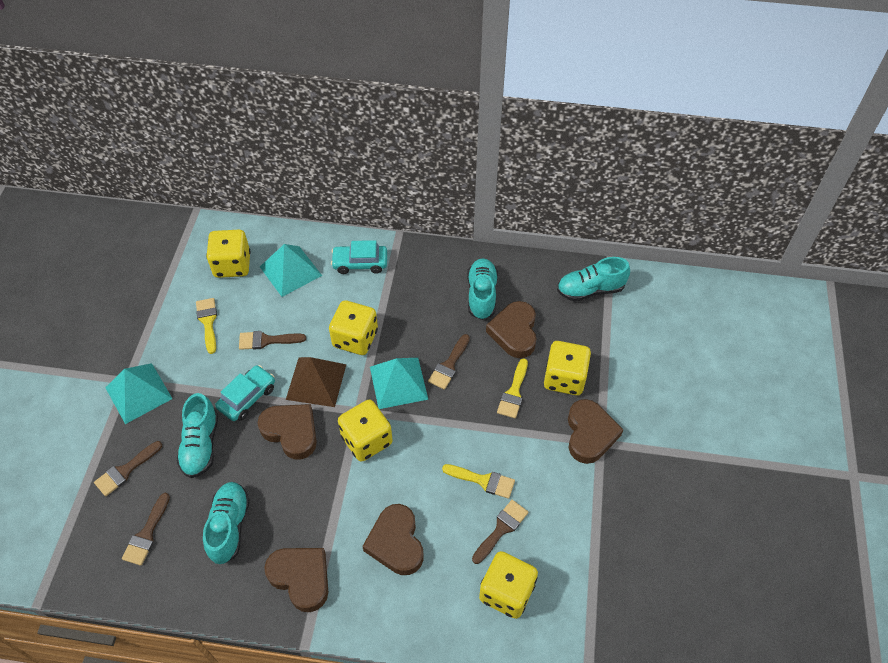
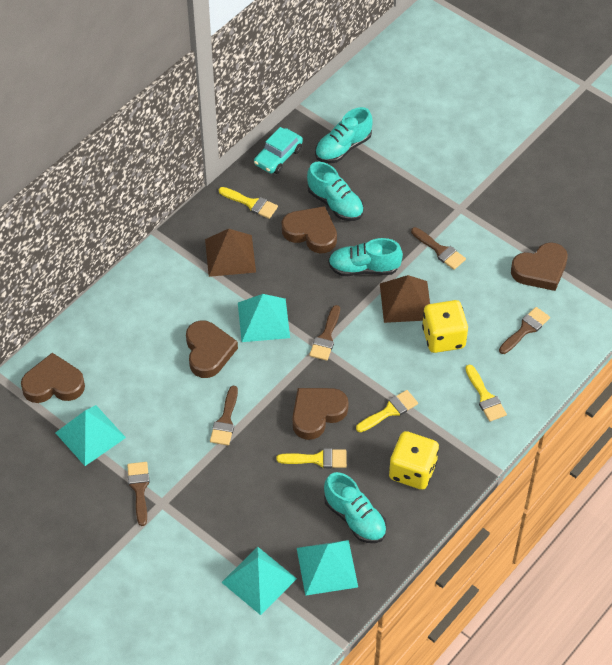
brown pyramid: 1 -> 2
turquoise car: 2 -> 1
turquoise pyramid: 3 -> 4
yellow brush: 3 -> 4
yellow dice: 5 -> 2

